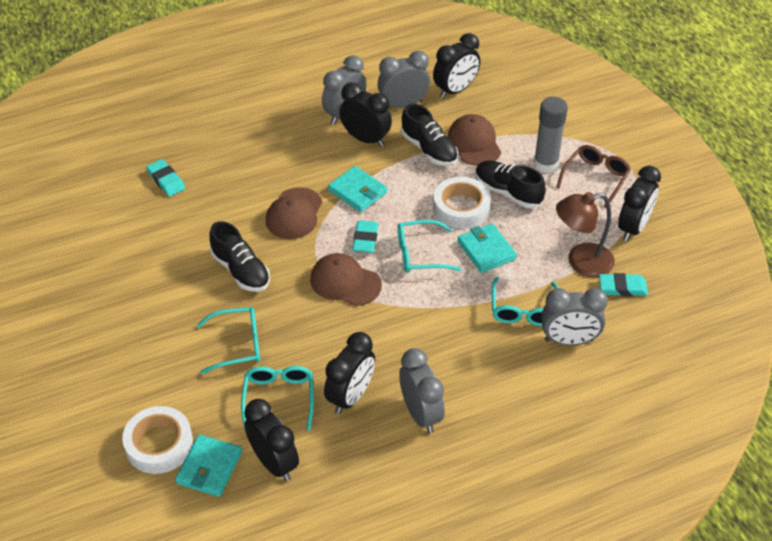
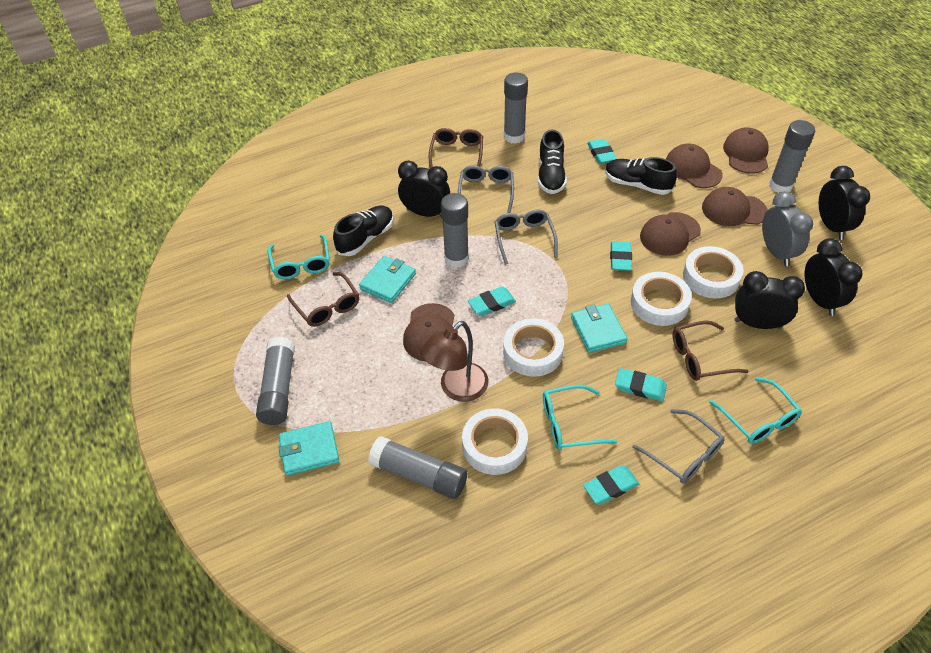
black clock: 5 -> 4
brown cap: 3 -> 5
brown glasses: 1 -> 3
grey clock: 4 -> 1
grey glasses: 0 -> 3
grey glue stick: 1 -> 5
turquoise eraser: 3 -> 5
turquoise glasses: 4 -> 3
white tape: 2 -> 4

